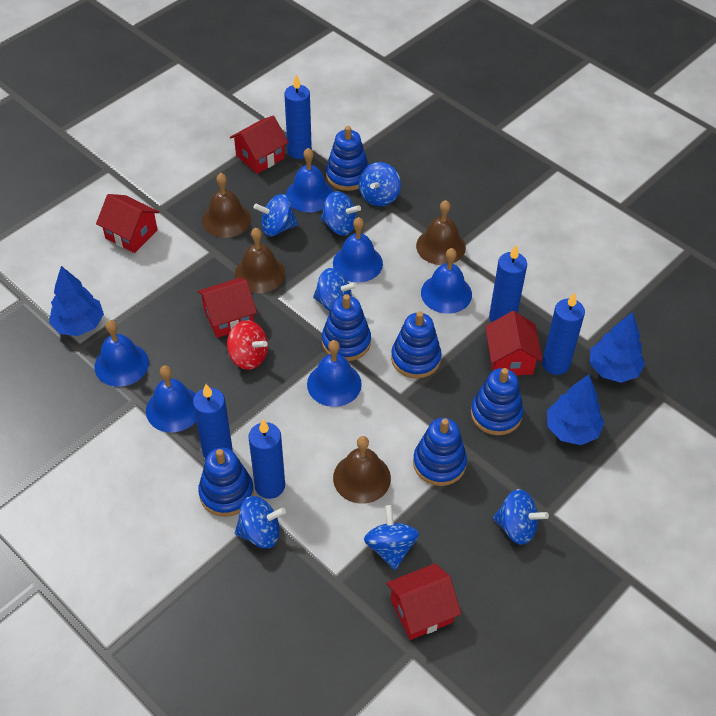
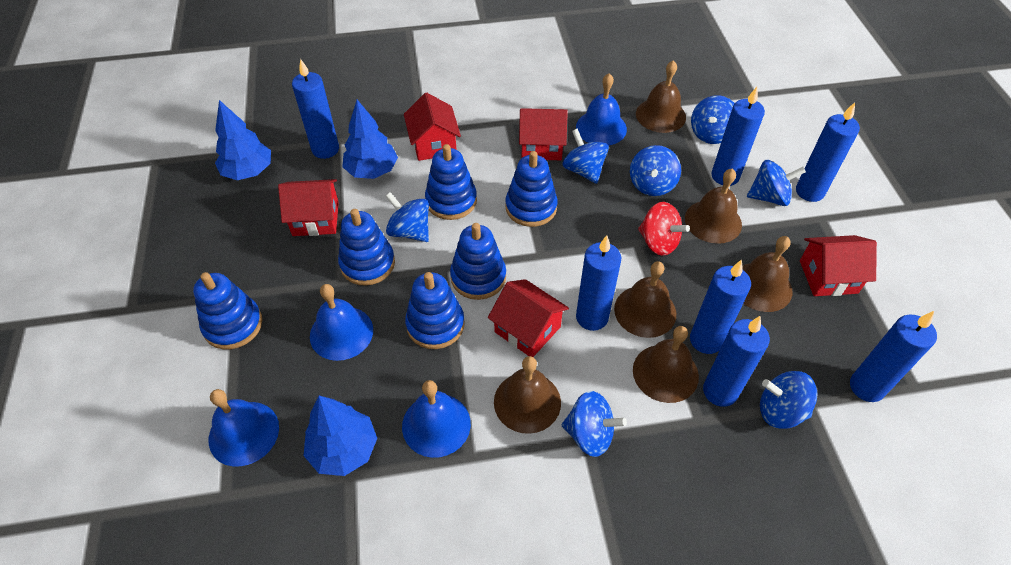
blue bell: 6 -> 4
blue candle: 5 -> 7
brown bell: 4 -> 6

